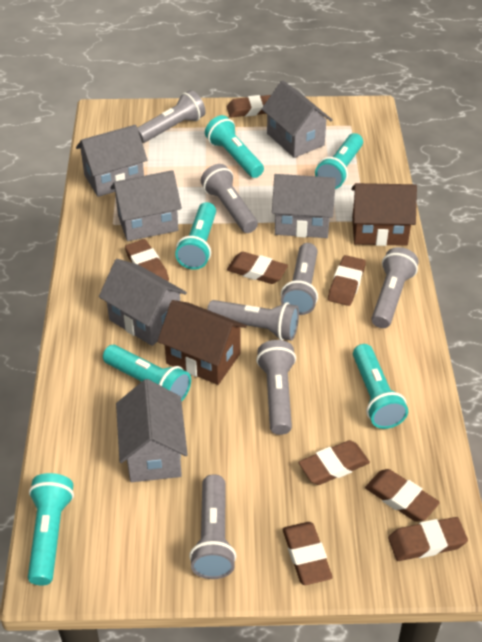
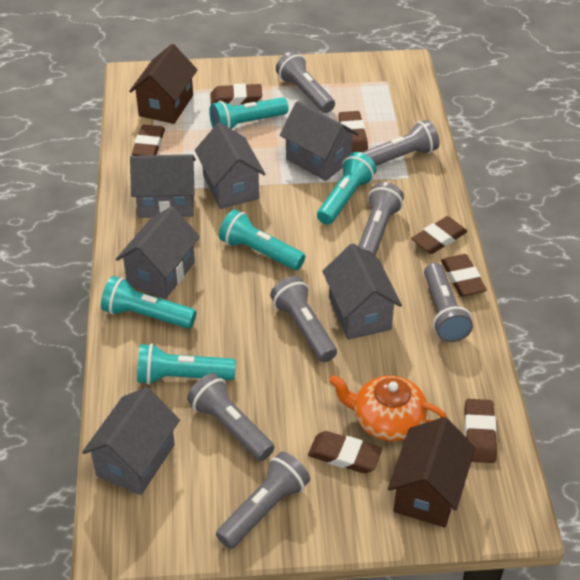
brown eraser: 8 -> 7
orange teapot: 0 -> 1
turquoise flashlight: 6 -> 5

